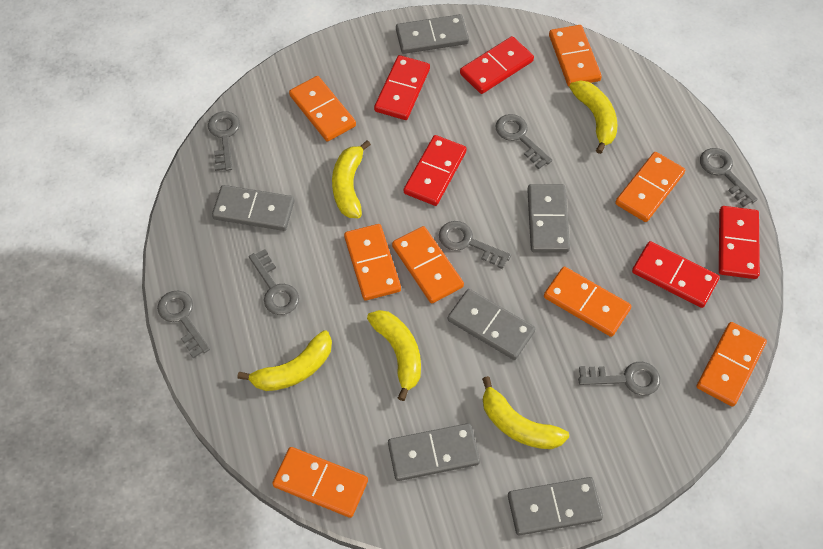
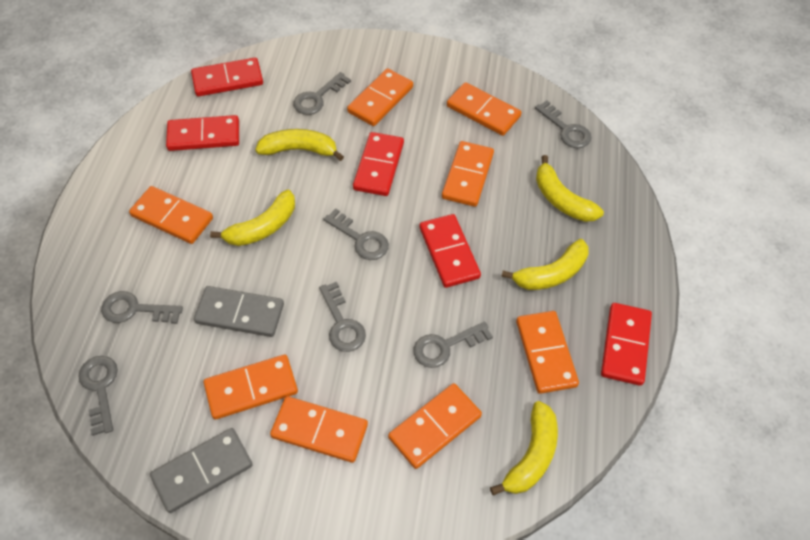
grey domino: 6 -> 2

